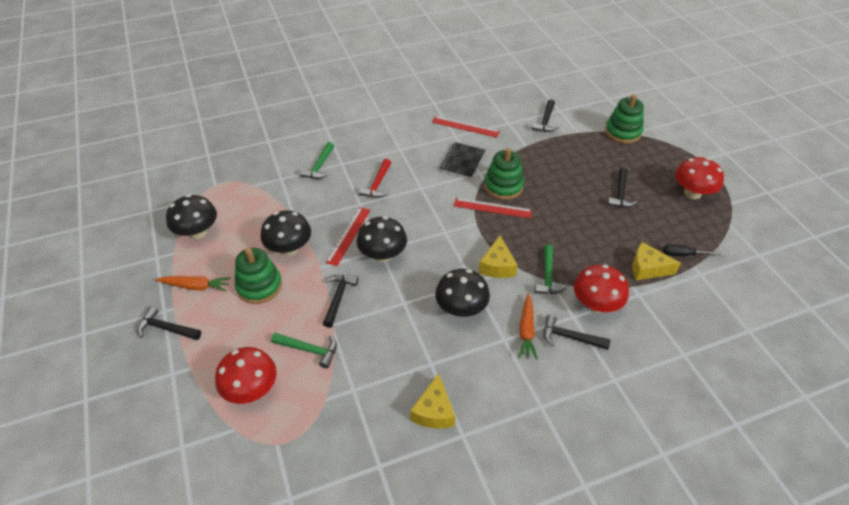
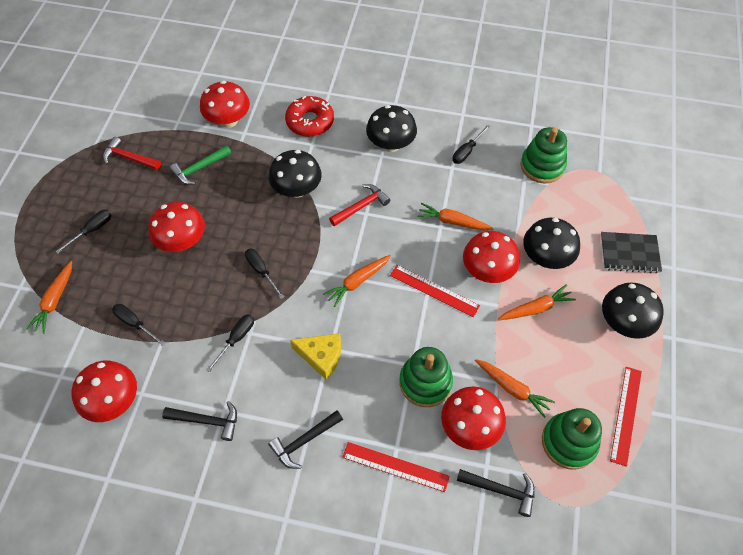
black hammer: 5 -> 3
black screwdriver: 1 -> 5
green hammer: 3 -> 1
orange carrot: 2 -> 5
red donut: 0 -> 1
red hammer: 1 -> 2
red mushroom: 3 -> 5
yellow cheese: 3 -> 1

